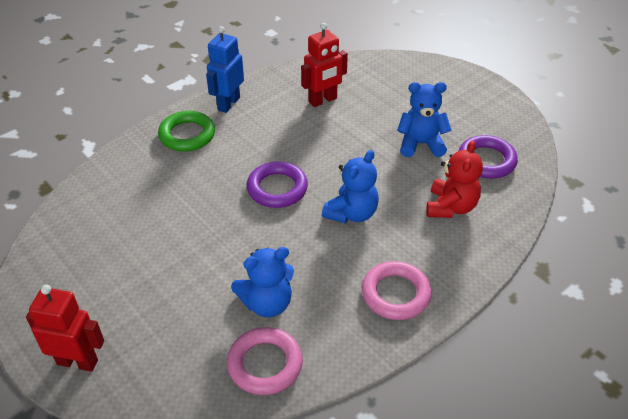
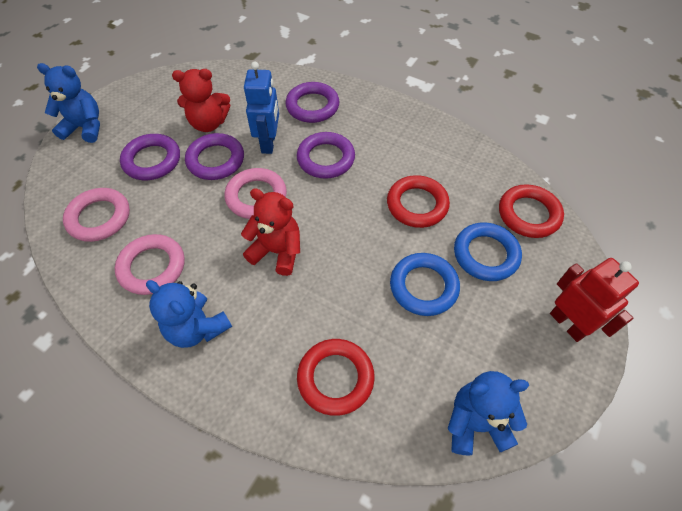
blue ring: 0 -> 2
green ring: 1 -> 0
pink ring: 2 -> 3
purple ring: 2 -> 4
red ring: 0 -> 3
red robot: 2 -> 1
red teddy bear: 1 -> 2

